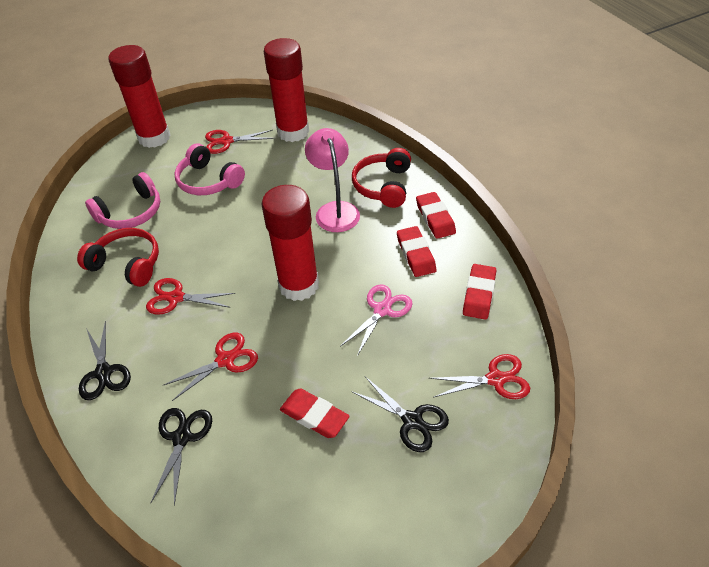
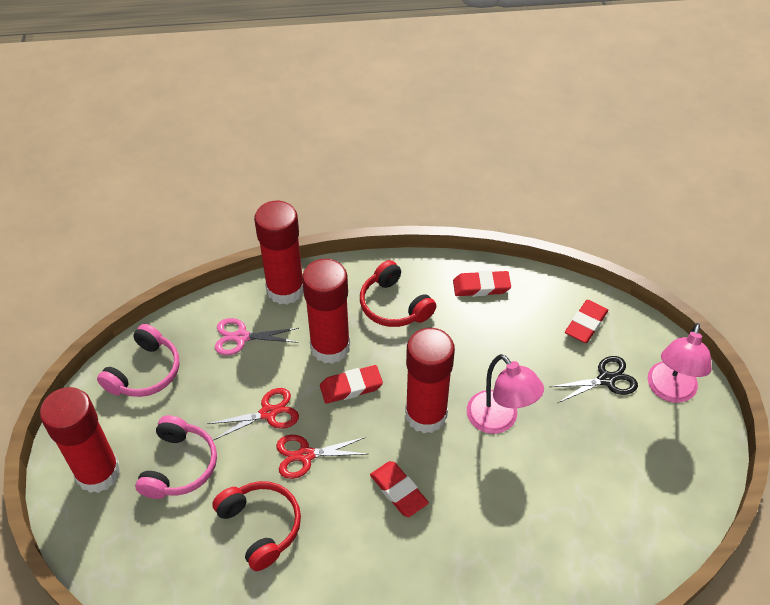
black scissors: 3 -> 1
pink lamp: 1 -> 2
red glue stick: 3 -> 4
red scissors: 4 -> 2

